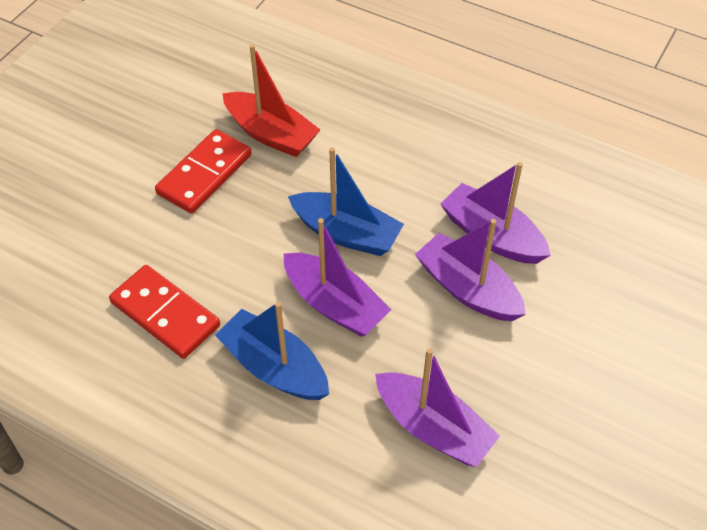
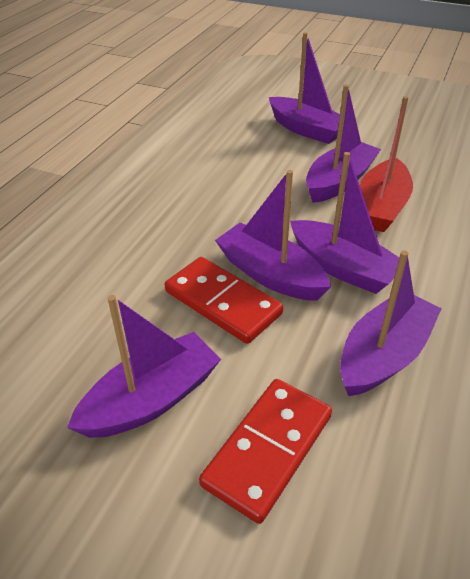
blue boat: 2 -> 0
purple boat: 4 -> 6

